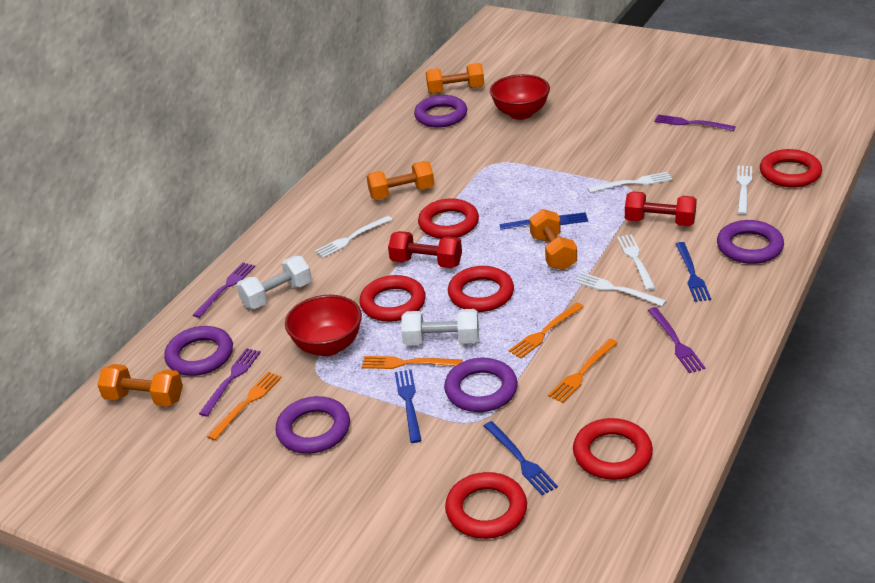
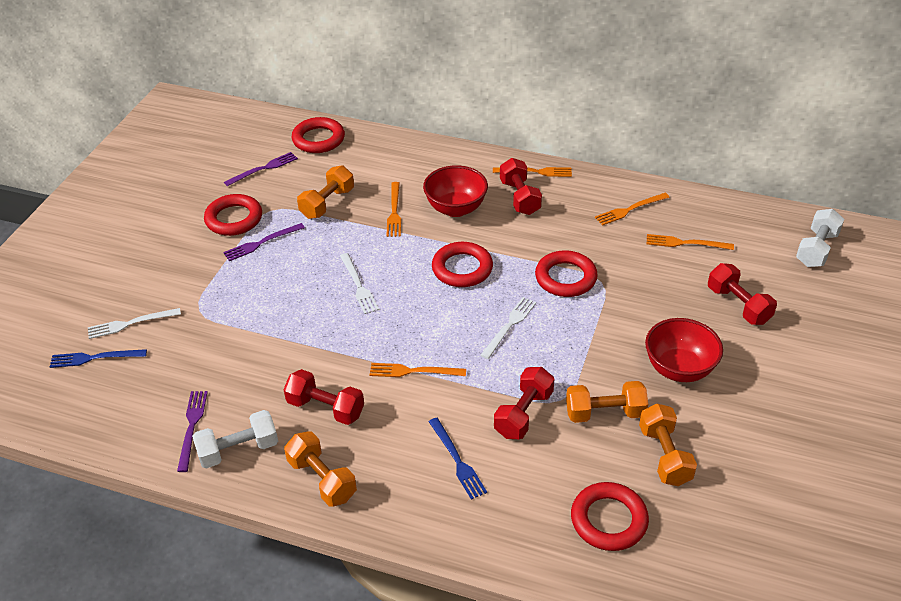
blue fork: 4 -> 2
orange fork: 4 -> 5
purple fork: 4 -> 3
purple ring: 5 -> 0
red dumbbell: 2 -> 4
red ring: 6 -> 5
white fork: 5 -> 3

